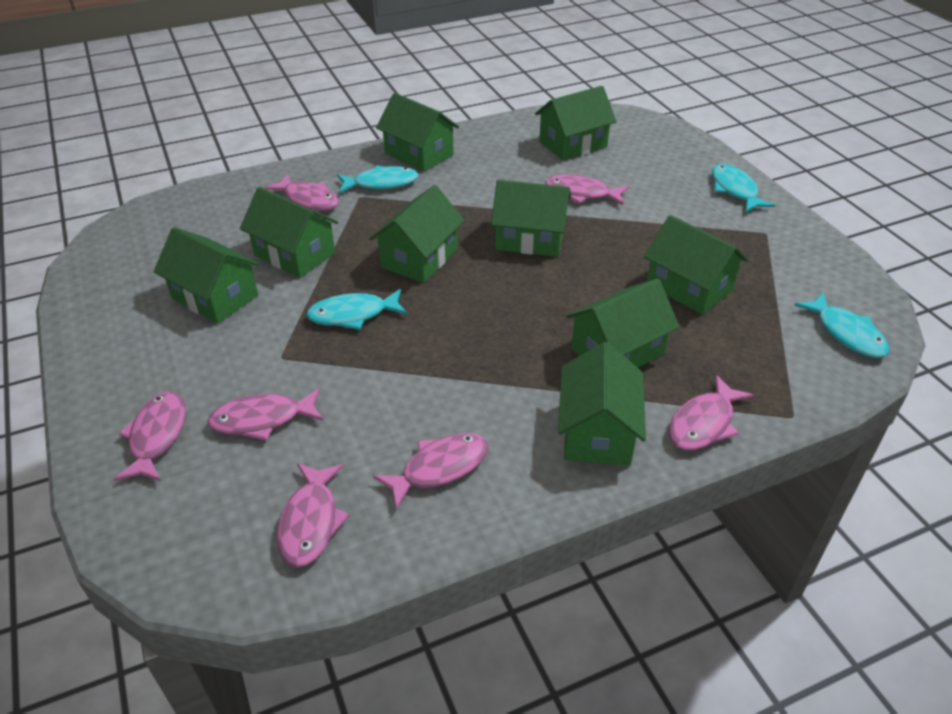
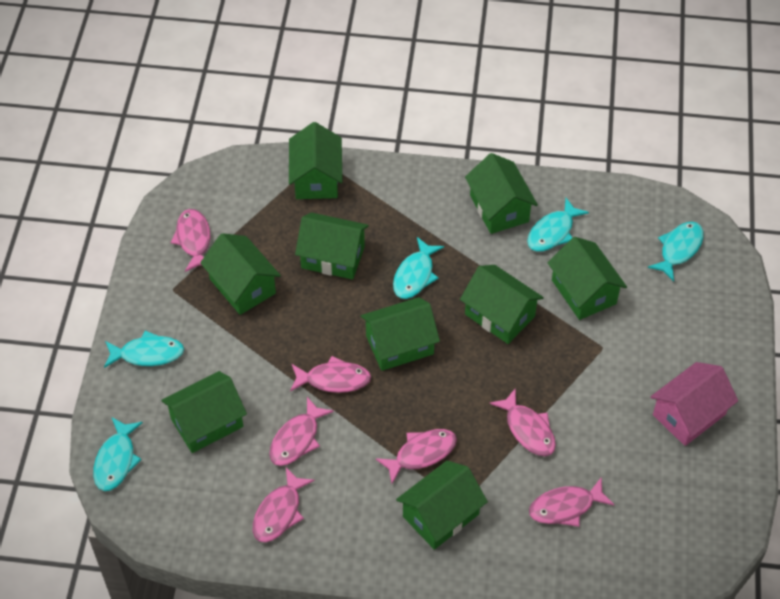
pink house: 0 -> 1
turquoise fish: 4 -> 5

